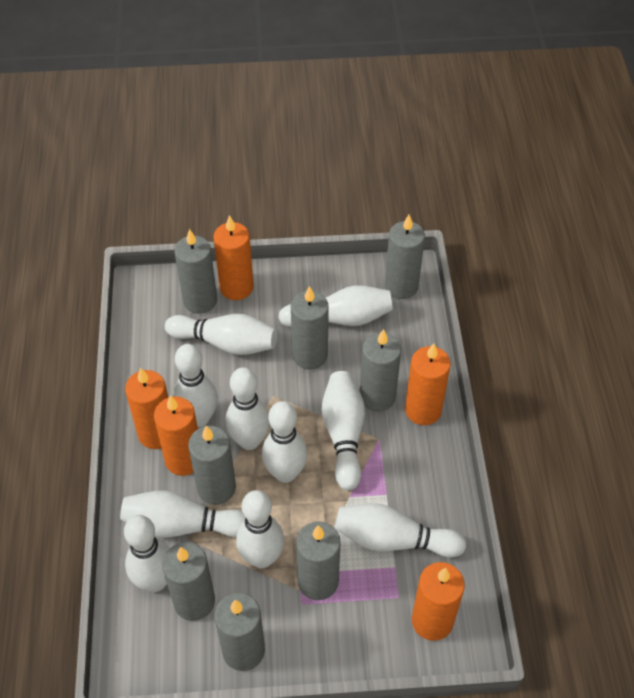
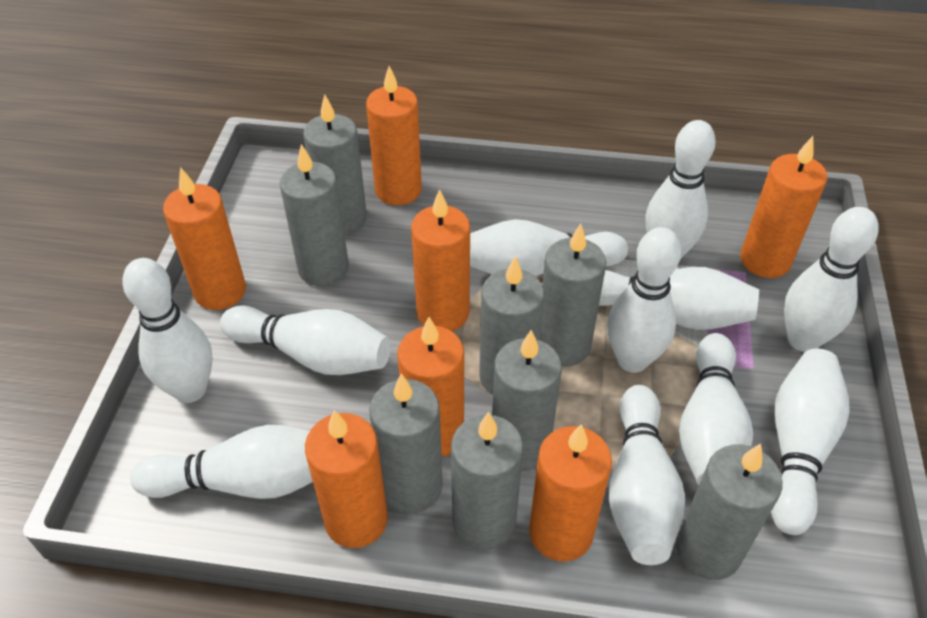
orange candle: 5 -> 7
white bowling pin: 10 -> 11

